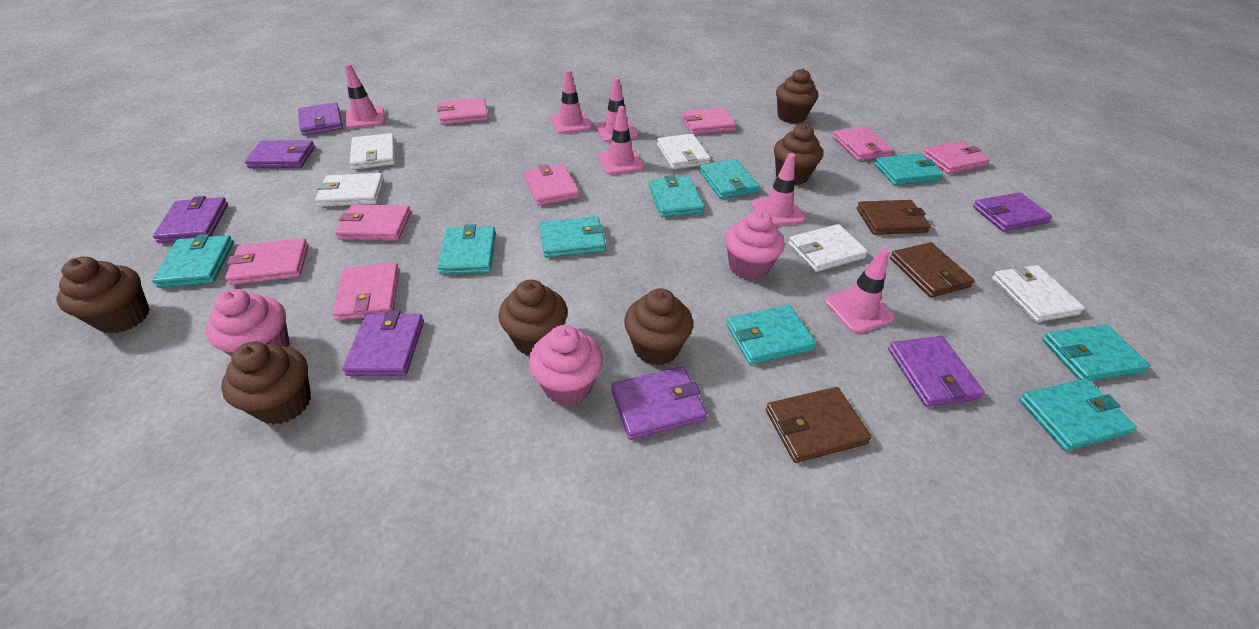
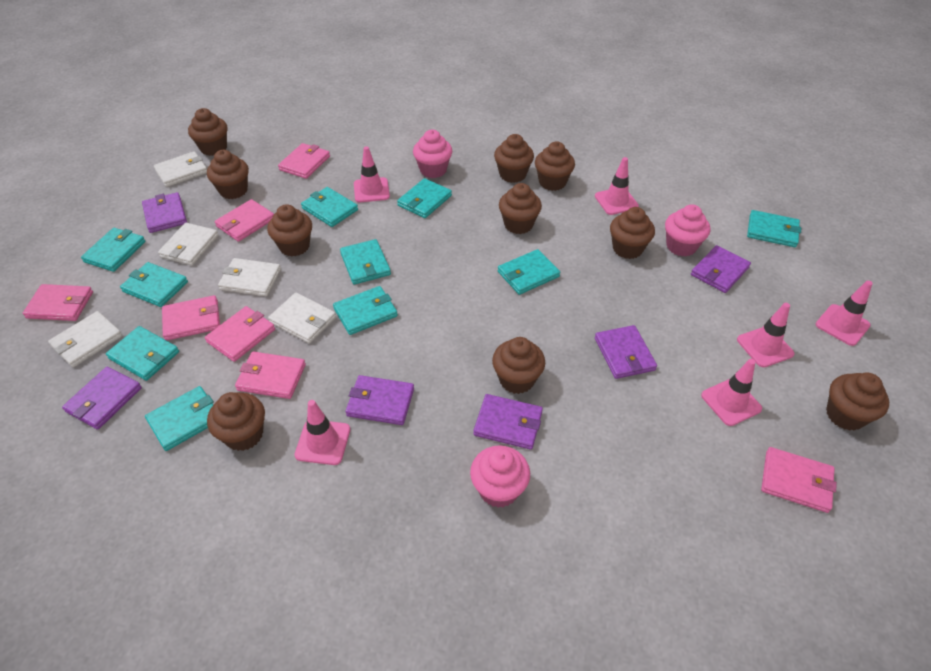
brown cupcake: 6 -> 10
brown wallet: 3 -> 0
pink wallet: 8 -> 7
purple wallet: 7 -> 6
turquoise wallet: 9 -> 10

